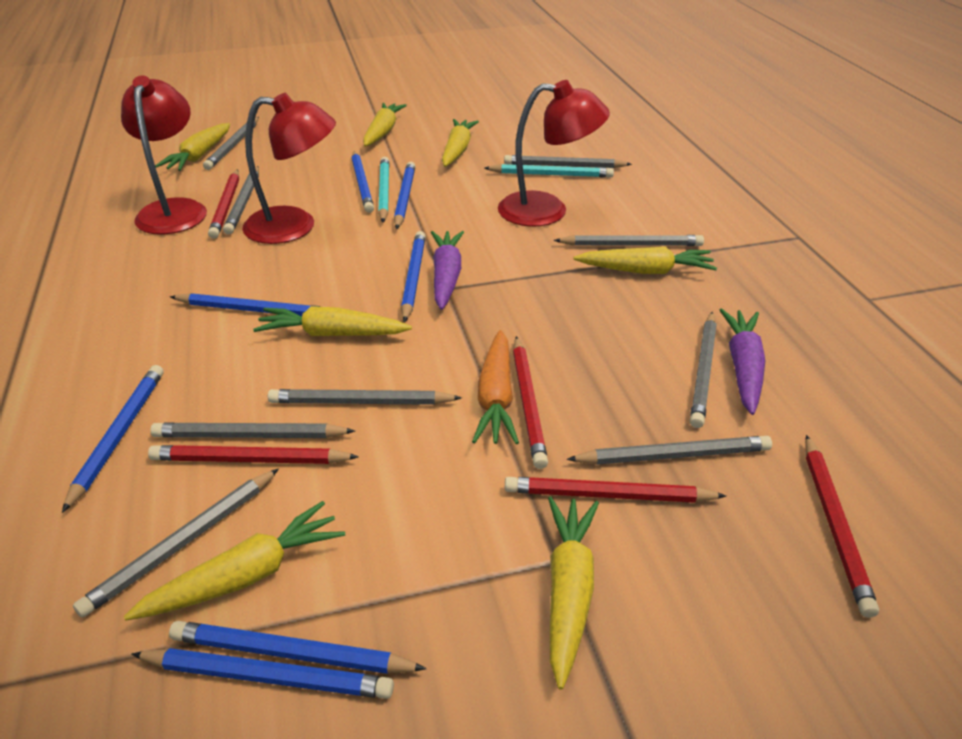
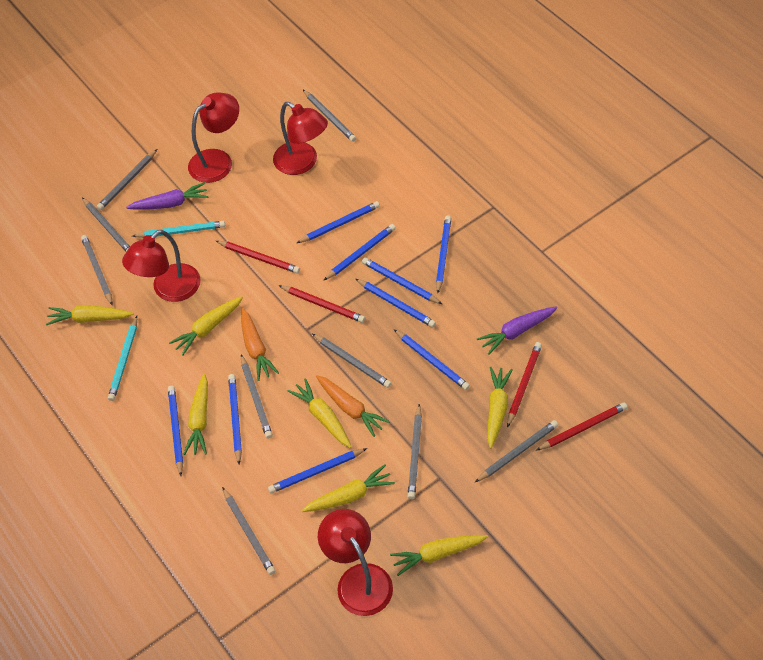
blue pencil: 7 -> 9
orange carrot: 1 -> 2
red lamp: 3 -> 4
red pencil: 5 -> 4

